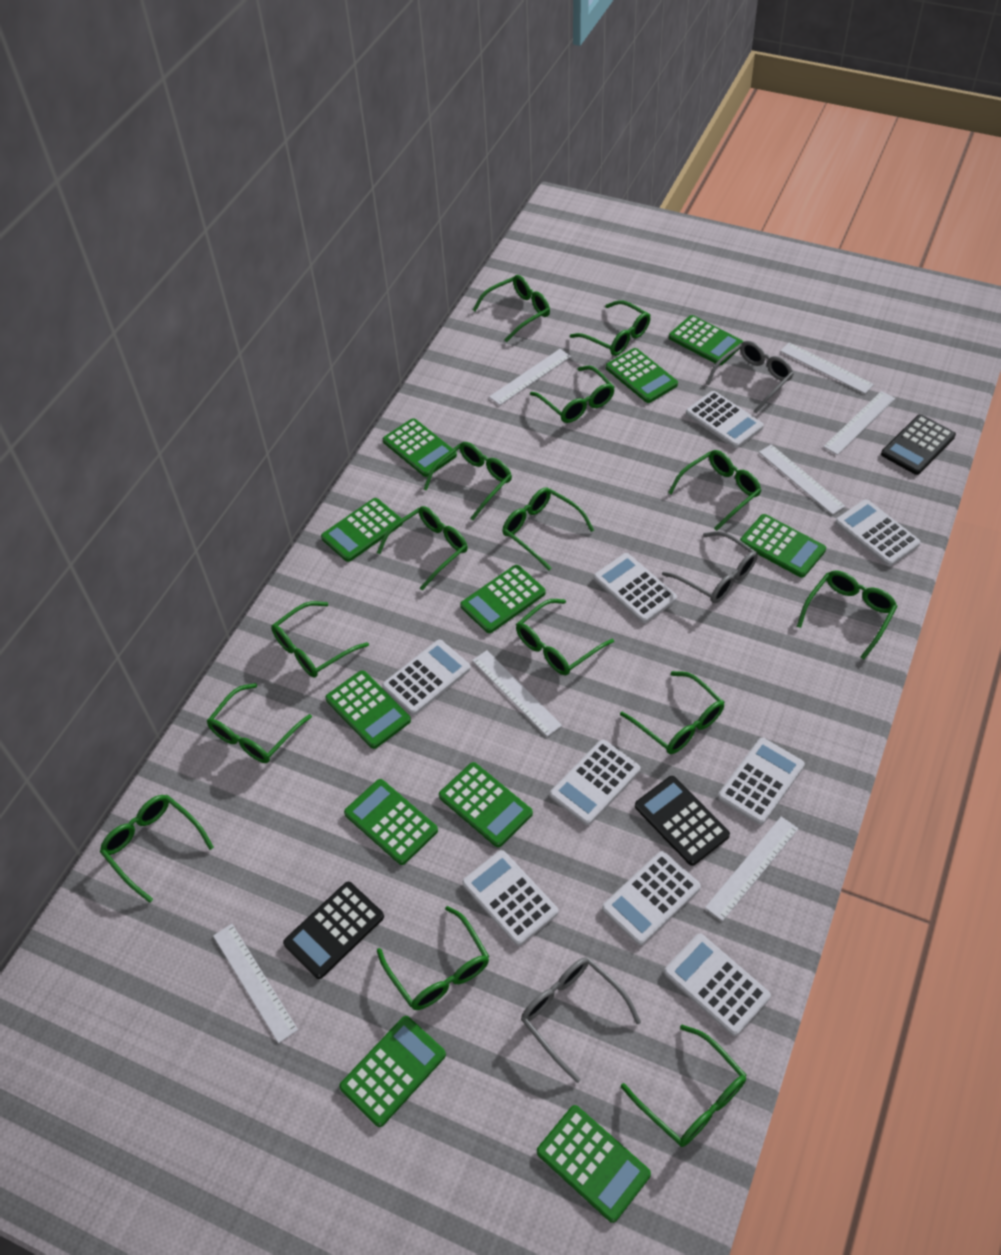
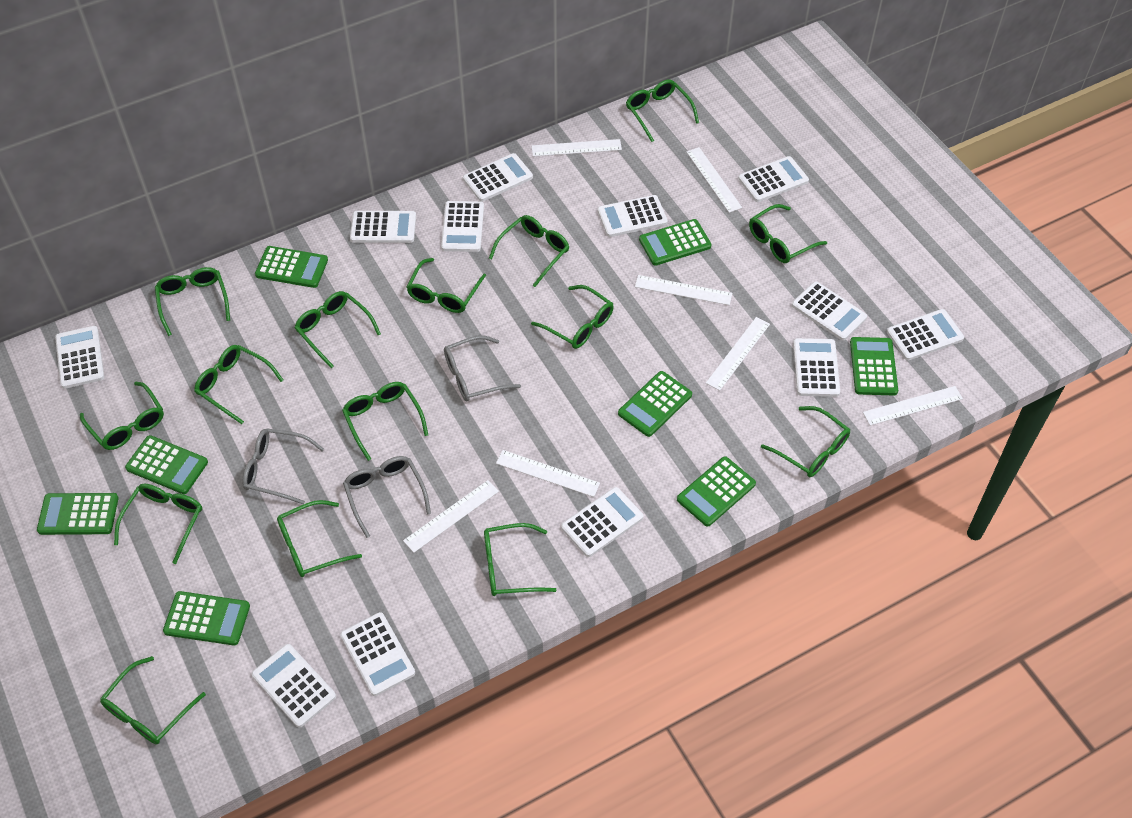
black calculator: 3 -> 0
green calculator: 11 -> 8
white calculator: 9 -> 12

